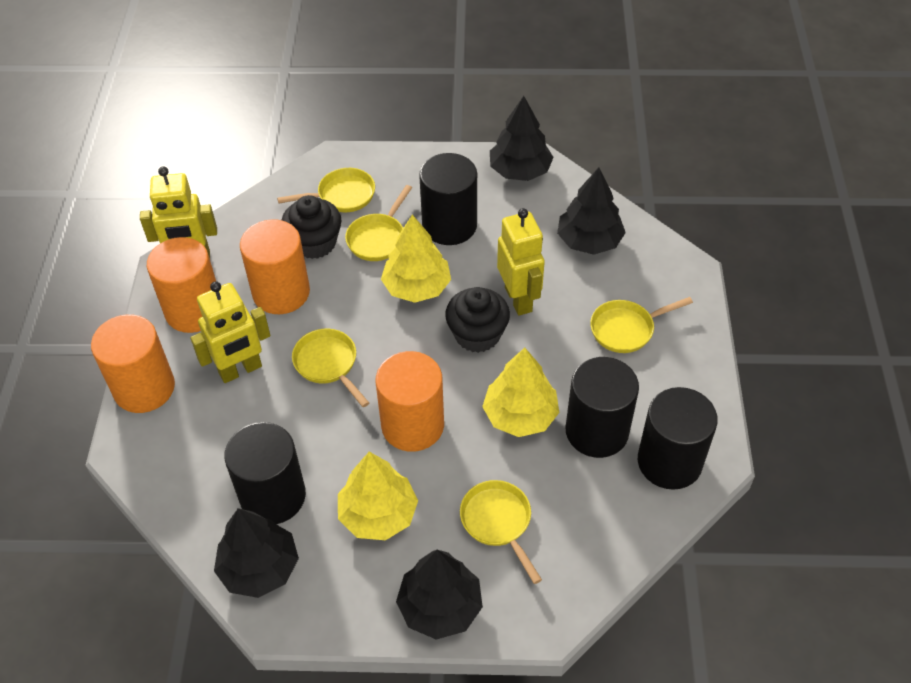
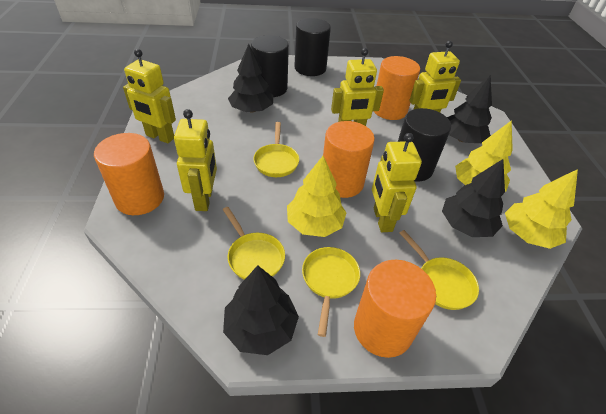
black cupcake: 2 -> 0
black cylinder: 4 -> 3
yellow pan: 5 -> 4
yellow robot: 3 -> 5

